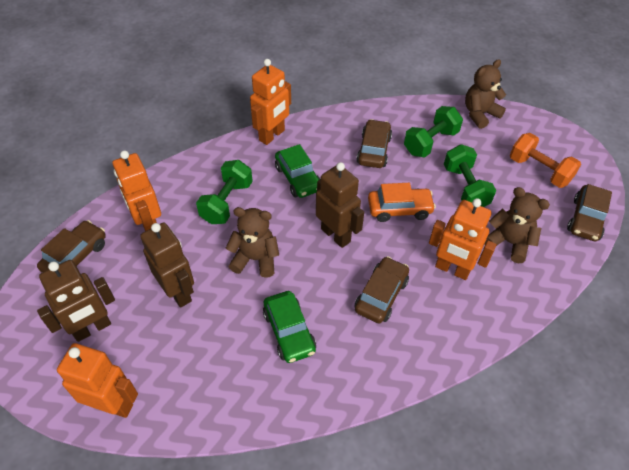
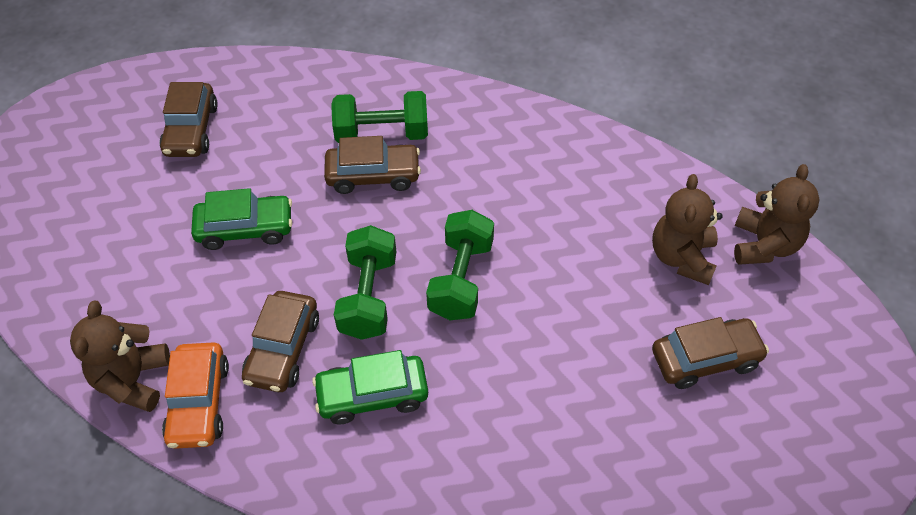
brown robot: 3 -> 0
orange dumbbell: 1 -> 0
orange robot: 4 -> 0

